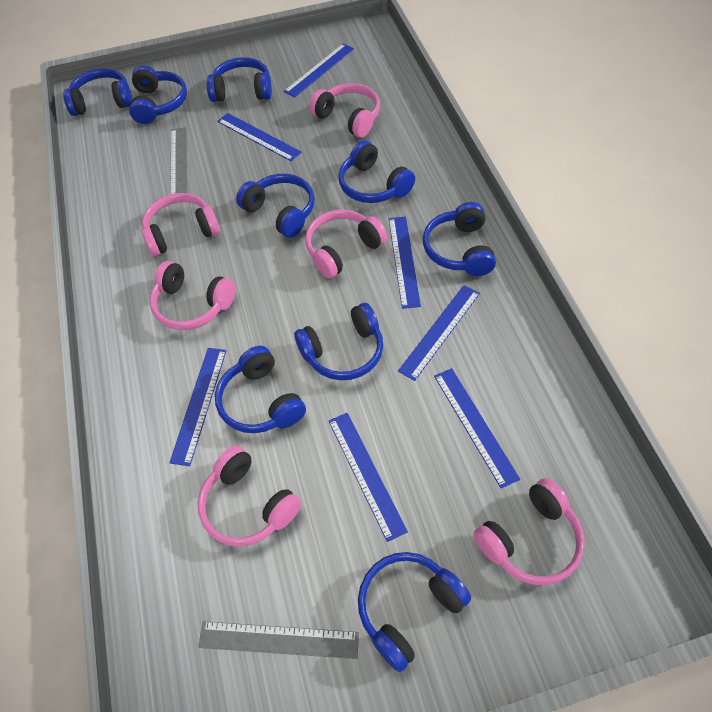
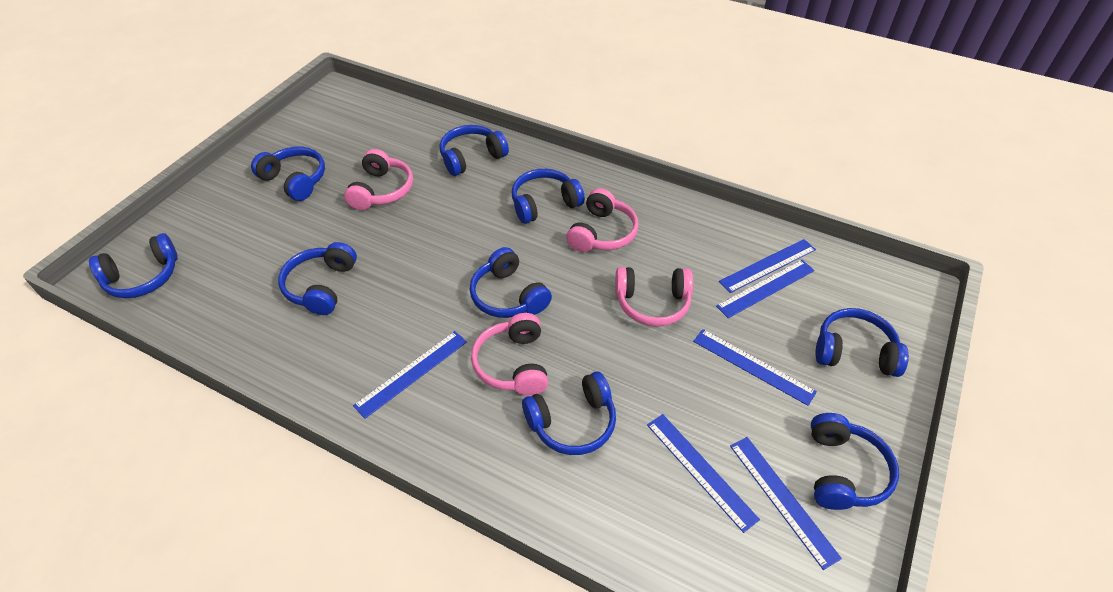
blue ruler: 7 -> 6
grey ruler: 2 -> 0
pink headphones: 6 -> 4

